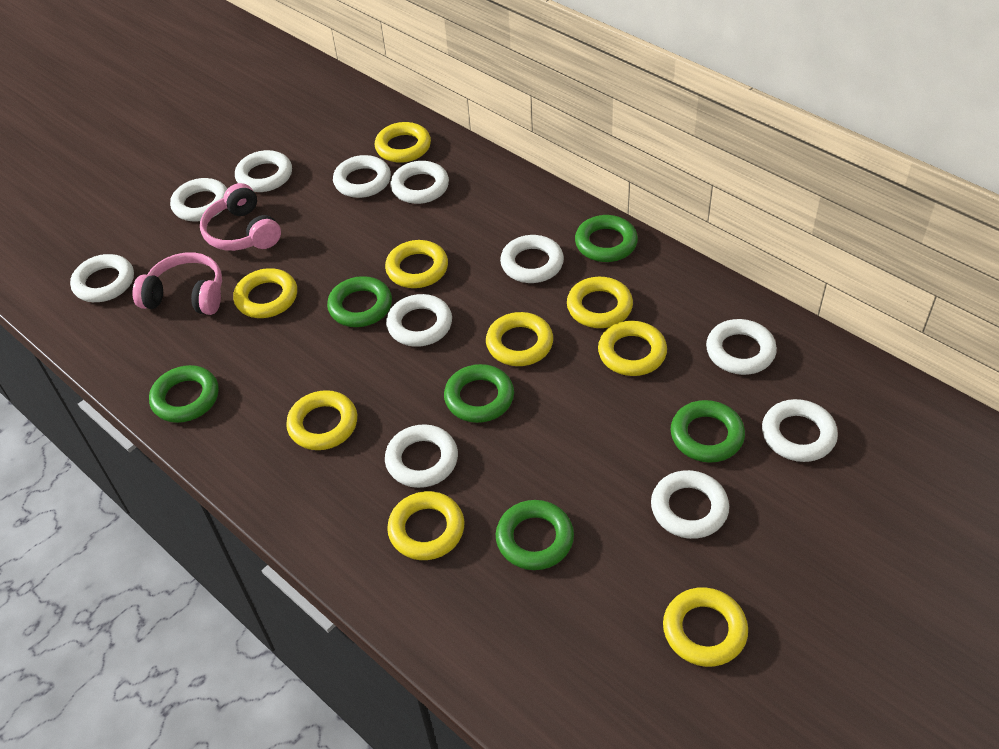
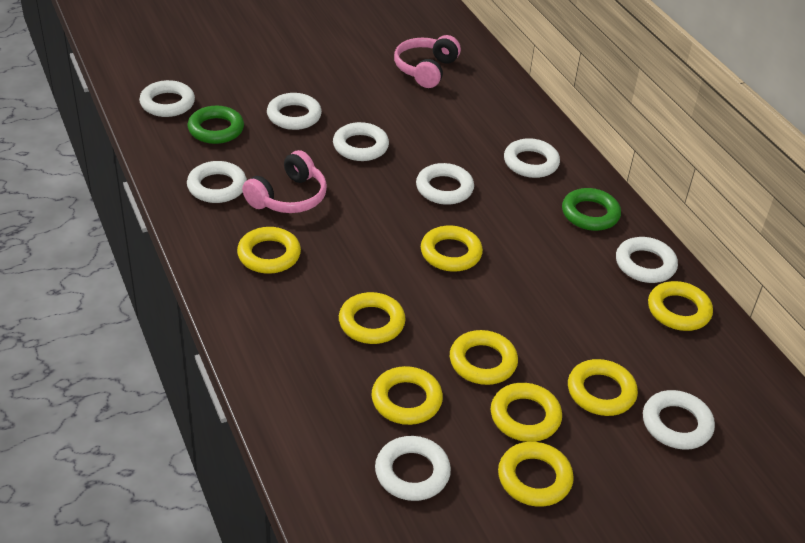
green ring: 6 -> 2
white ring: 11 -> 9

